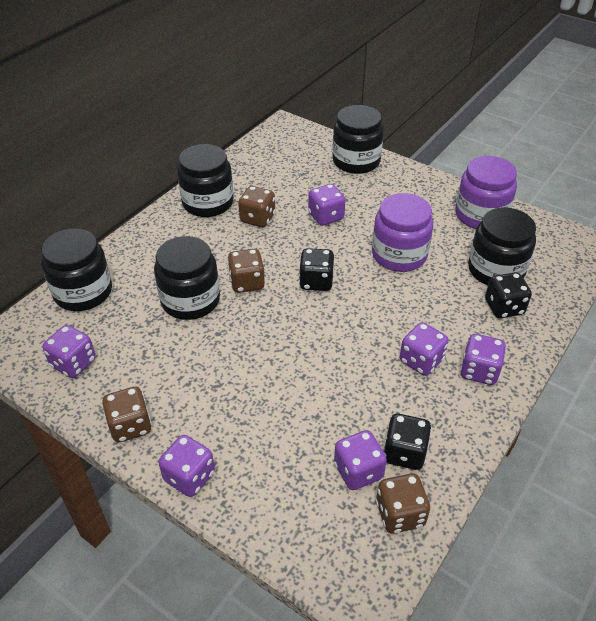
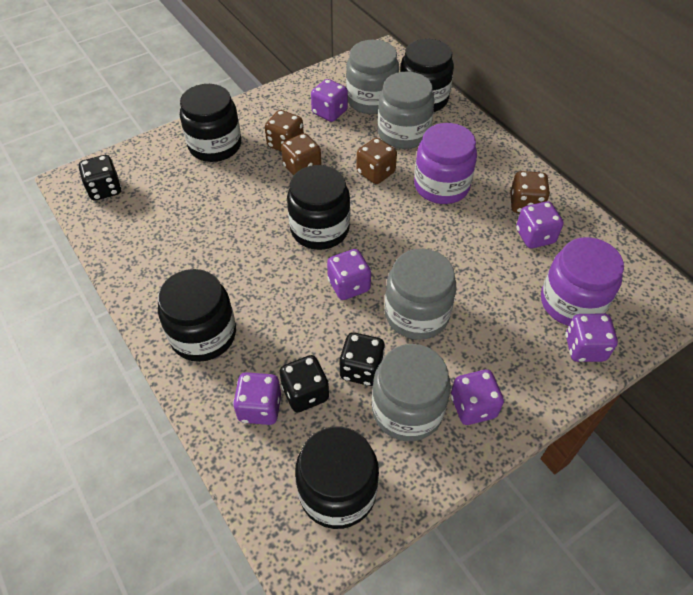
grey jar: 0 -> 4

